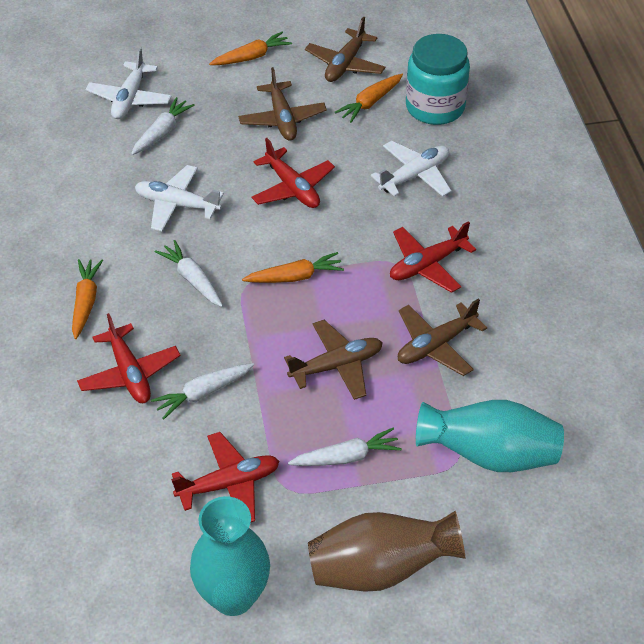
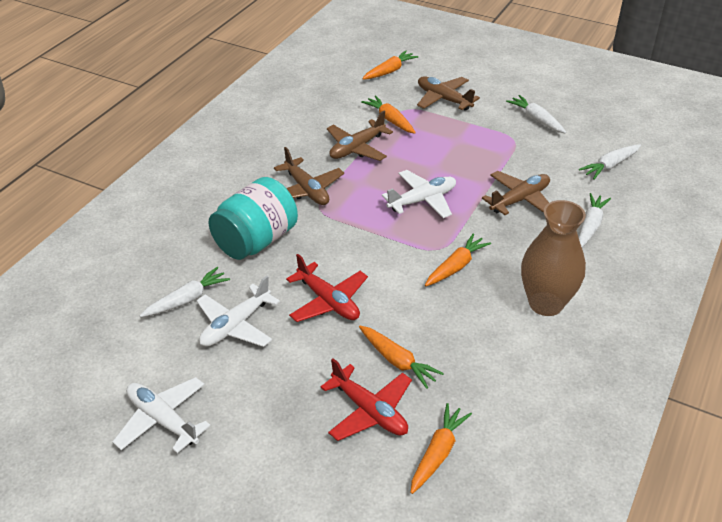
orange carrot: 4 -> 5
red plane: 4 -> 2
turquoise vase: 2 -> 0

